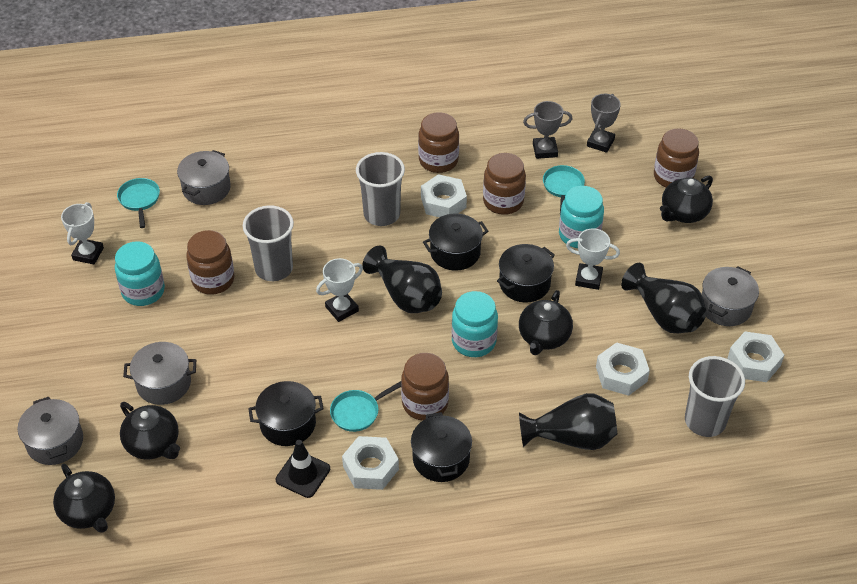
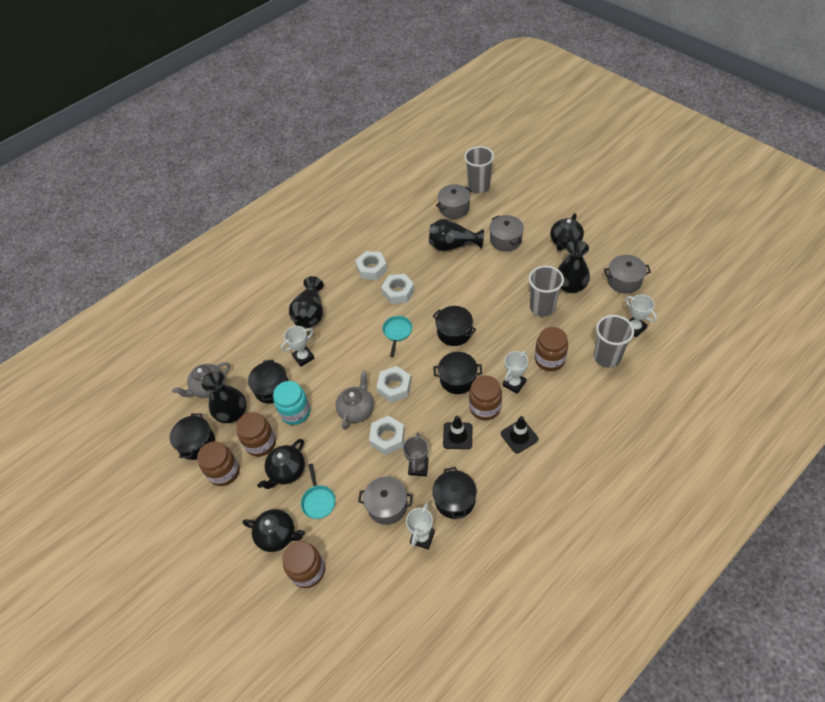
black pot: 4 -> 5
black teapot: 4 -> 3
black traffic cone: 1 -> 2
black vase: 3 -> 4
grey teapot: 0 -> 2
grey trophy: 2 -> 1
turquoise jar: 3 -> 1
turquoise pan: 3 -> 2
white trophy: 3 -> 4

